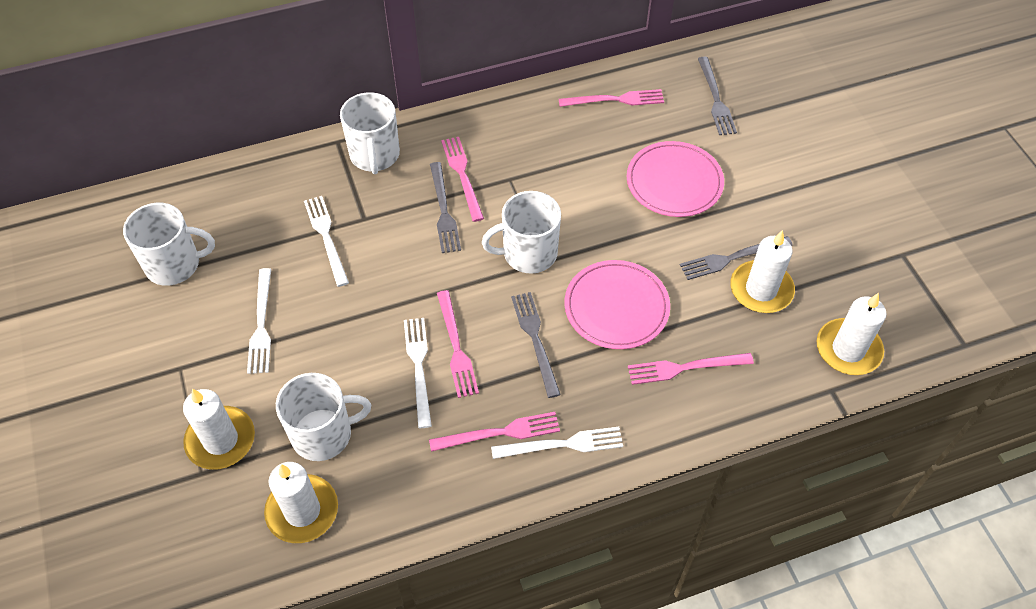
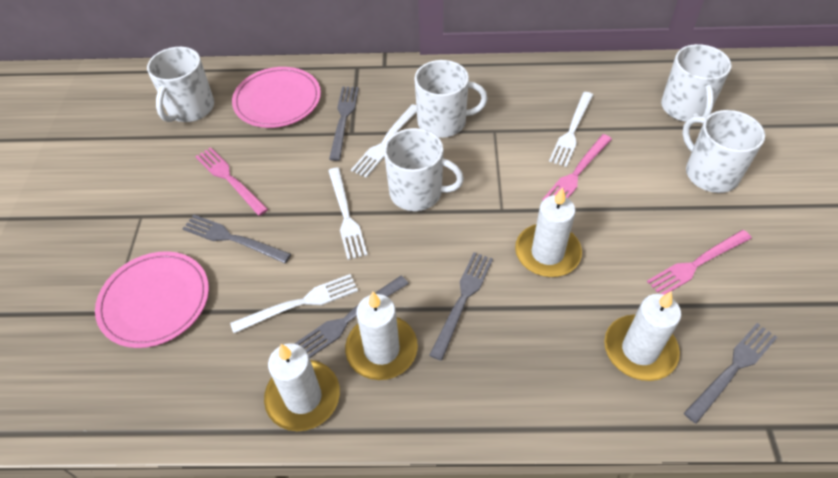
grey fork: 4 -> 5
pink fork: 5 -> 3
white mug: 4 -> 5

